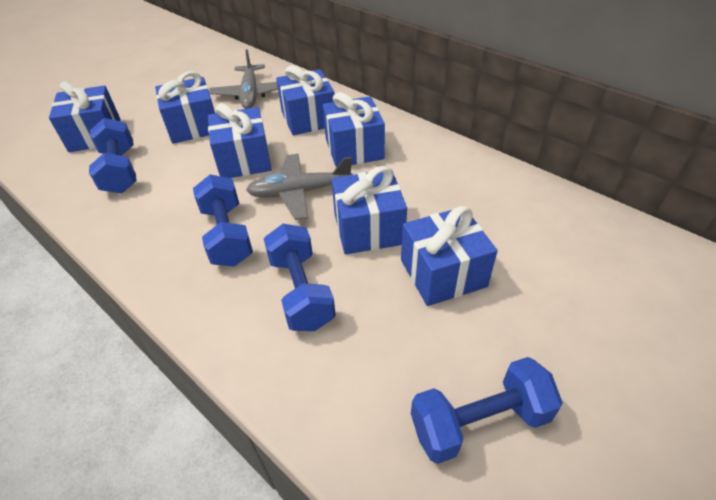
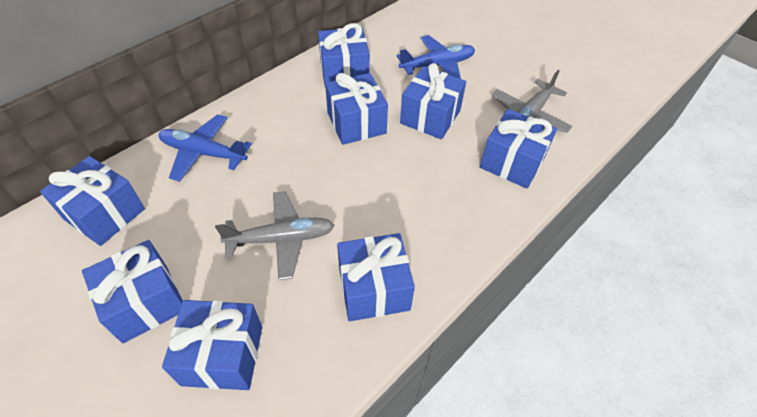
blue dumbbell: 4 -> 0
blue gift: 7 -> 8
blue plane: 0 -> 2

